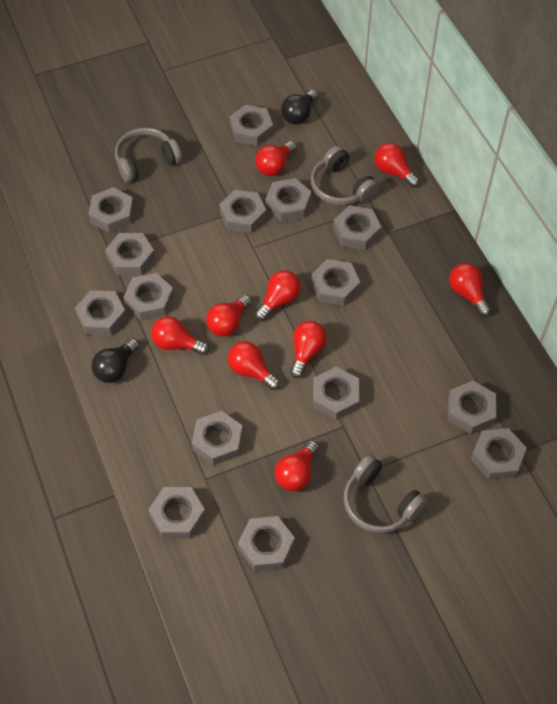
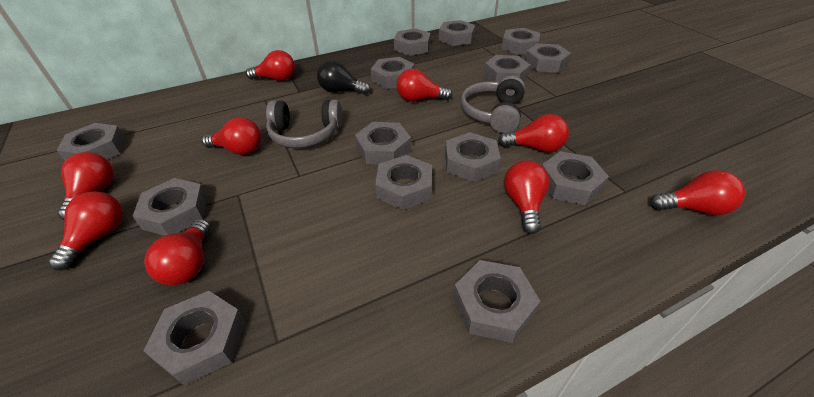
black light bulb: 2 -> 1
grey headphones: 3 -> 2
grey nut: 15 -> 14

